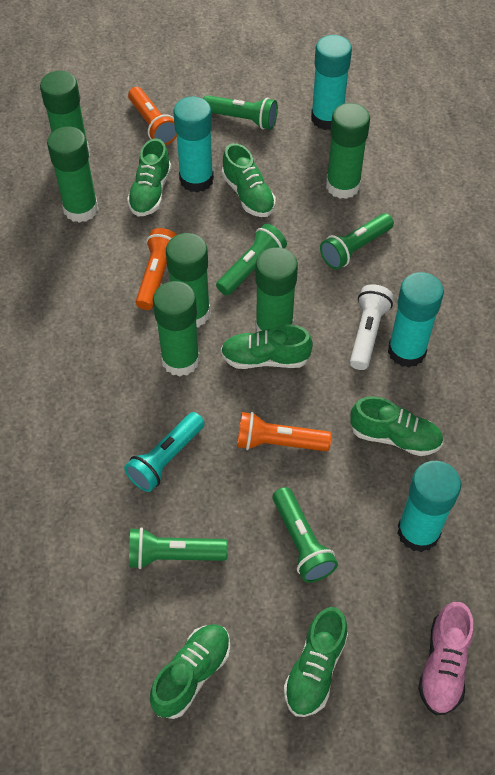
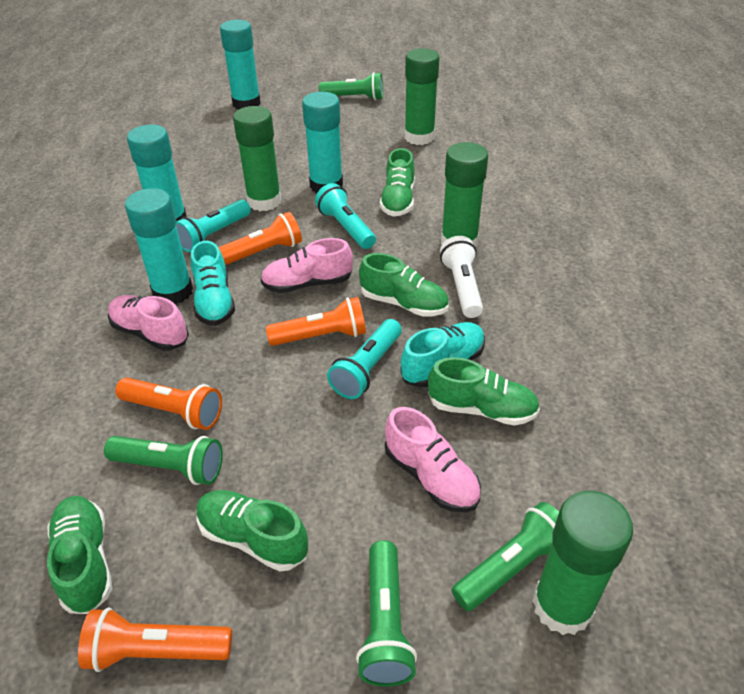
green flashlight: 5 -> 4
green glue stick: 6 -> 4
green shoe: 6 -> 5
orange flashlight: 3 -> 4
pink shoe: 1 -> 3
turquoise flashlight: 1 -> 3
turquoise shoe: 0 -> 2

